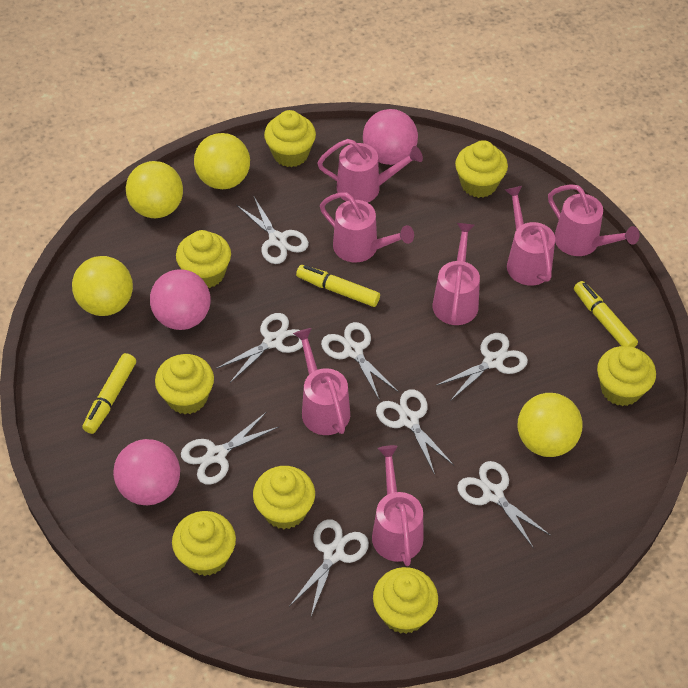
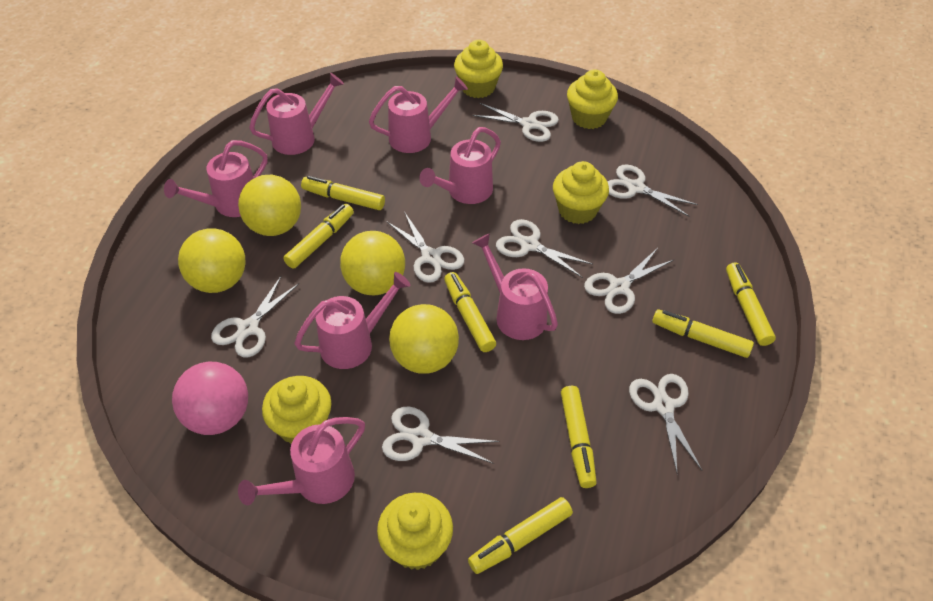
pink ball: 3 -> 1
yellow cupcake: 8 -> 5
yellow marker: 3 -> 7

